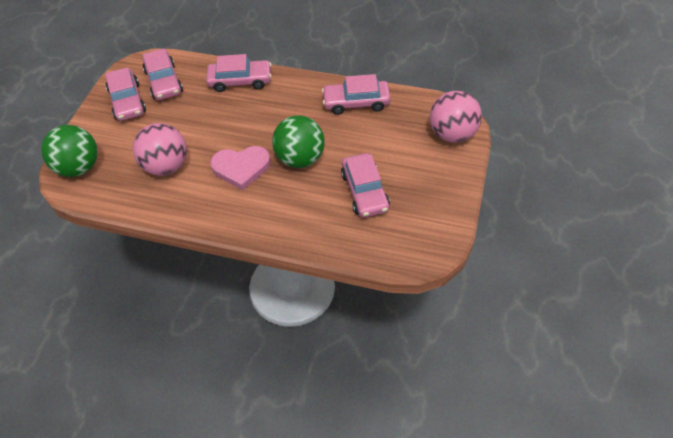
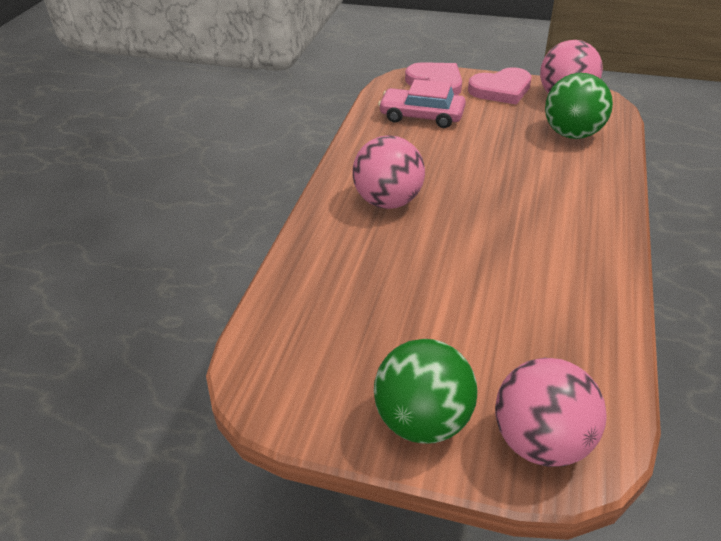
pink ball: 2 -> 3
pink car: 5 -> 1
pink heart: 1 -> 2

